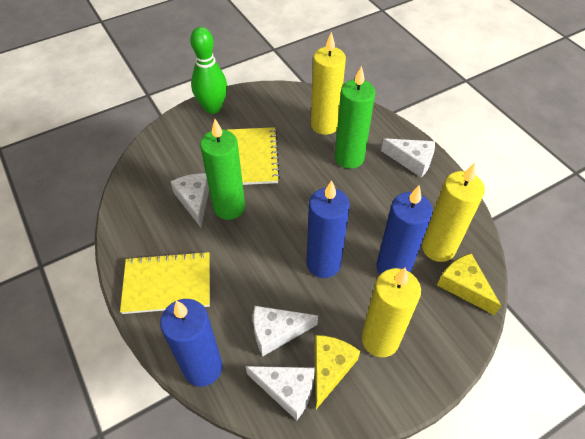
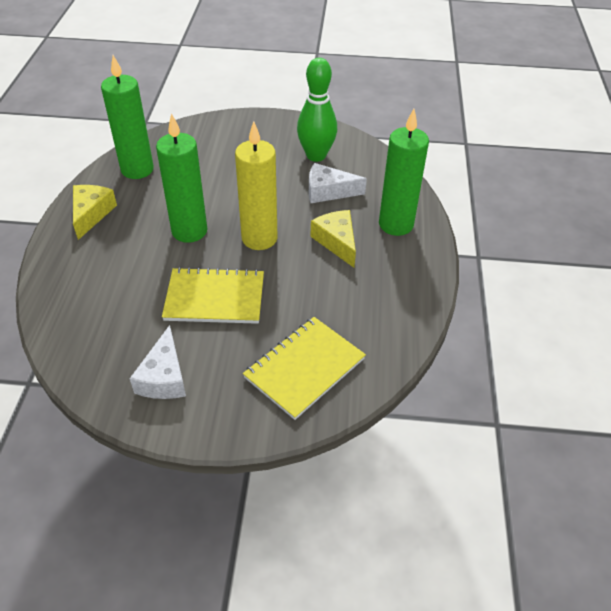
blue candle: 3 -> 0
green candle: 2 -> 3
white cheese: 4 -> 2
yellow candle: 3 -> 1

